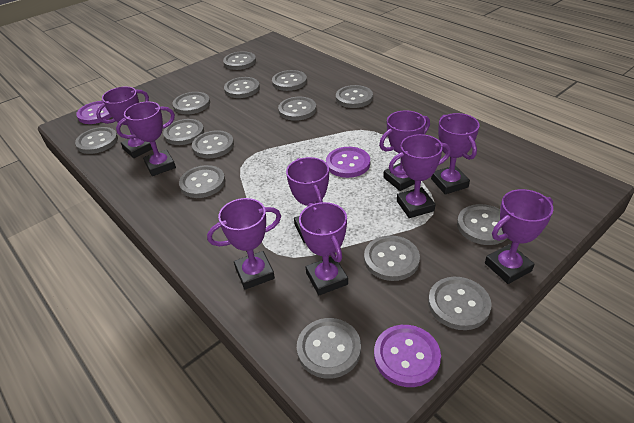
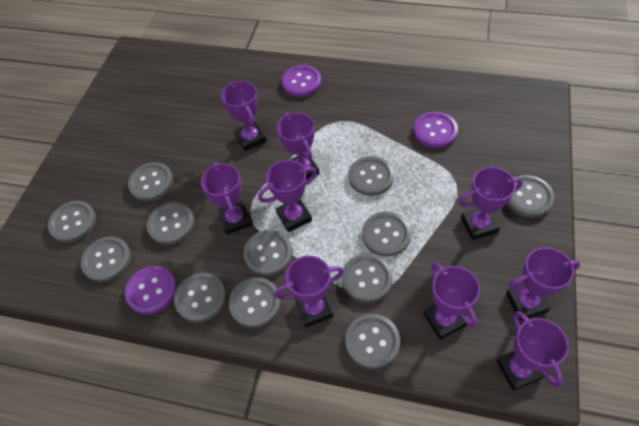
grey button: 14 -> 12

